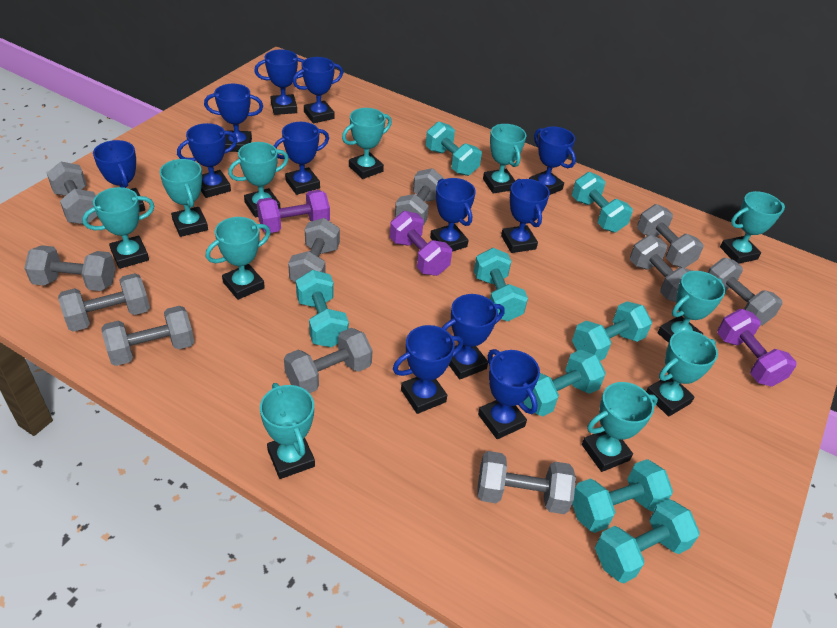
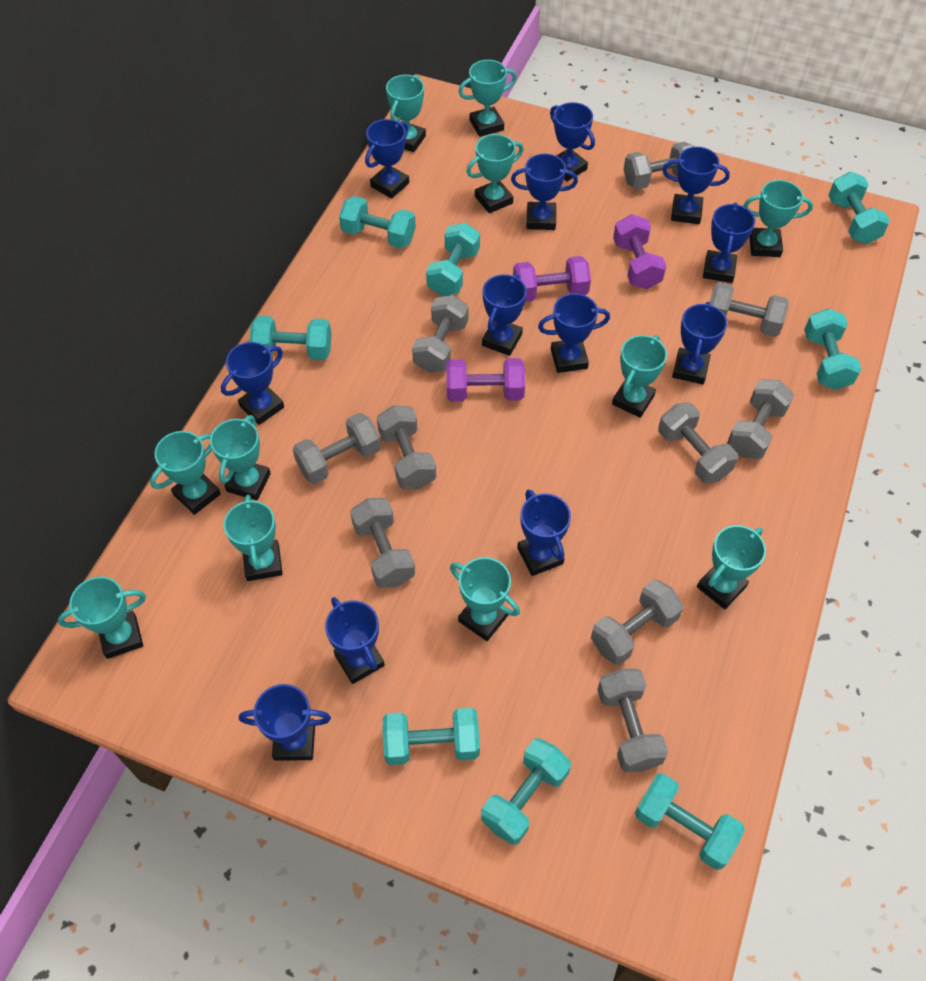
grey dumbbell: 11 -> 10

